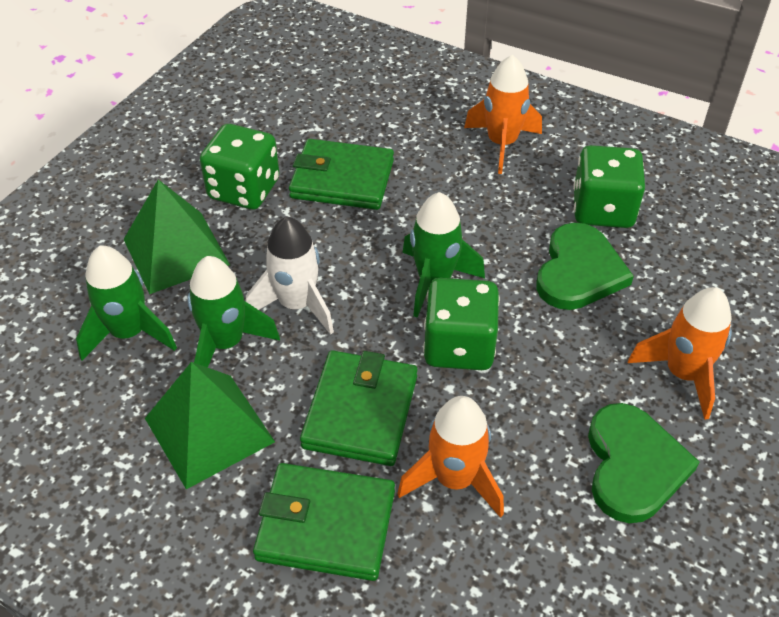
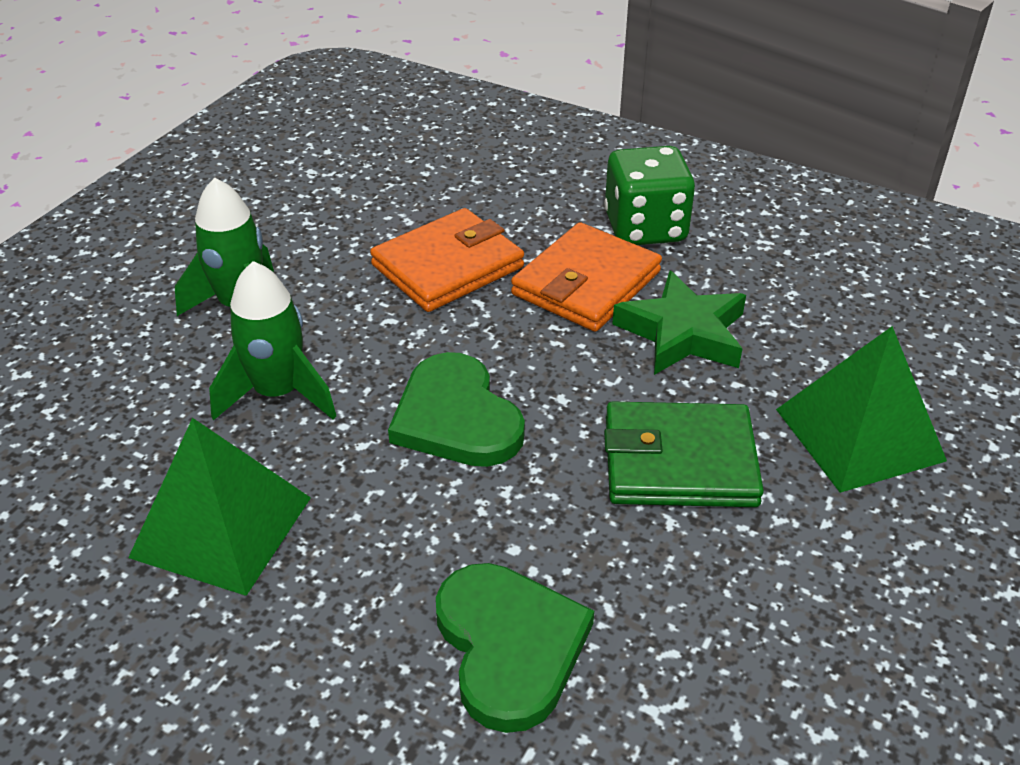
green dice: 3 -> 1
green rocket: 3 -> 2
green star: 0 -> 1
green wallet: 3 -> 1
orange rocket: 3 -> 0
orange wallet: 0 -> 2
white rocket: 1 -> 0

